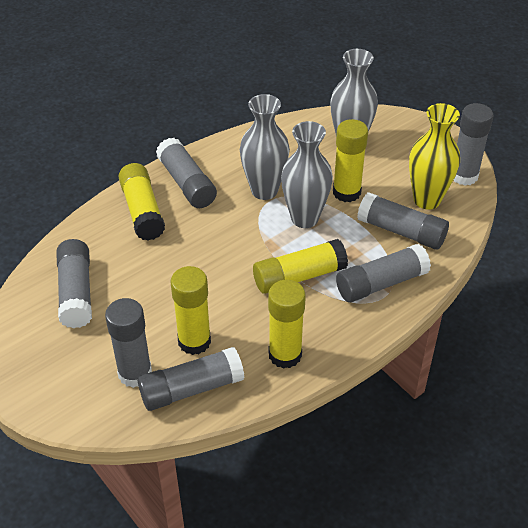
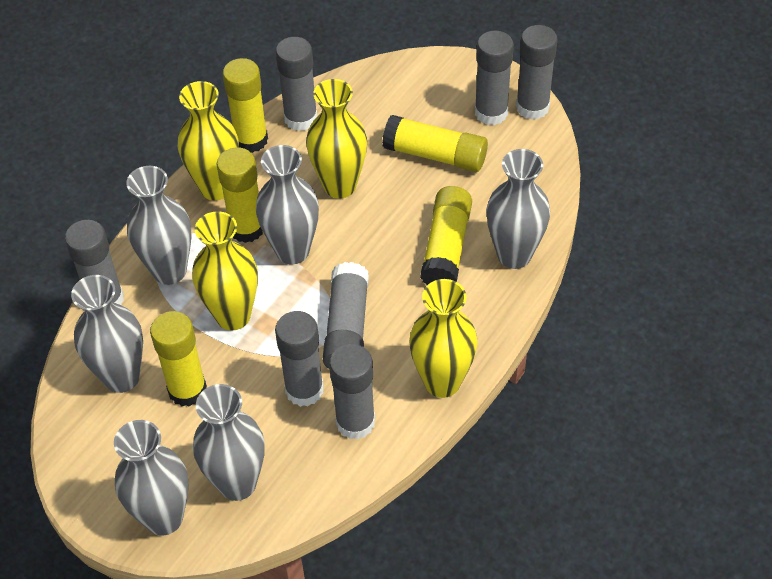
grey vase: 3 -> 6
yellow vase: 1 -> 4

